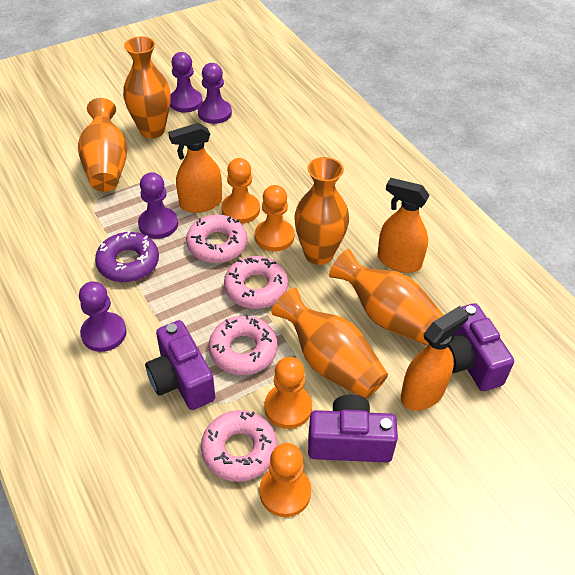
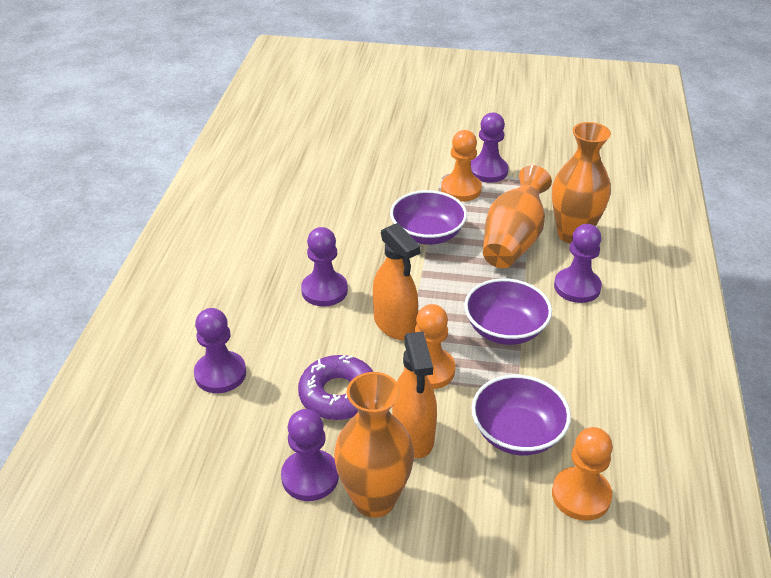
orange pawn: 4 -> 3
orange spray bottle: 3 -> 2
orange vase: 5 -> 3
pink donut: 4 -> 0
purple bowl: 0 -> 3
purple camera: 3 -> 0
purple pawn: 4 -> 5

